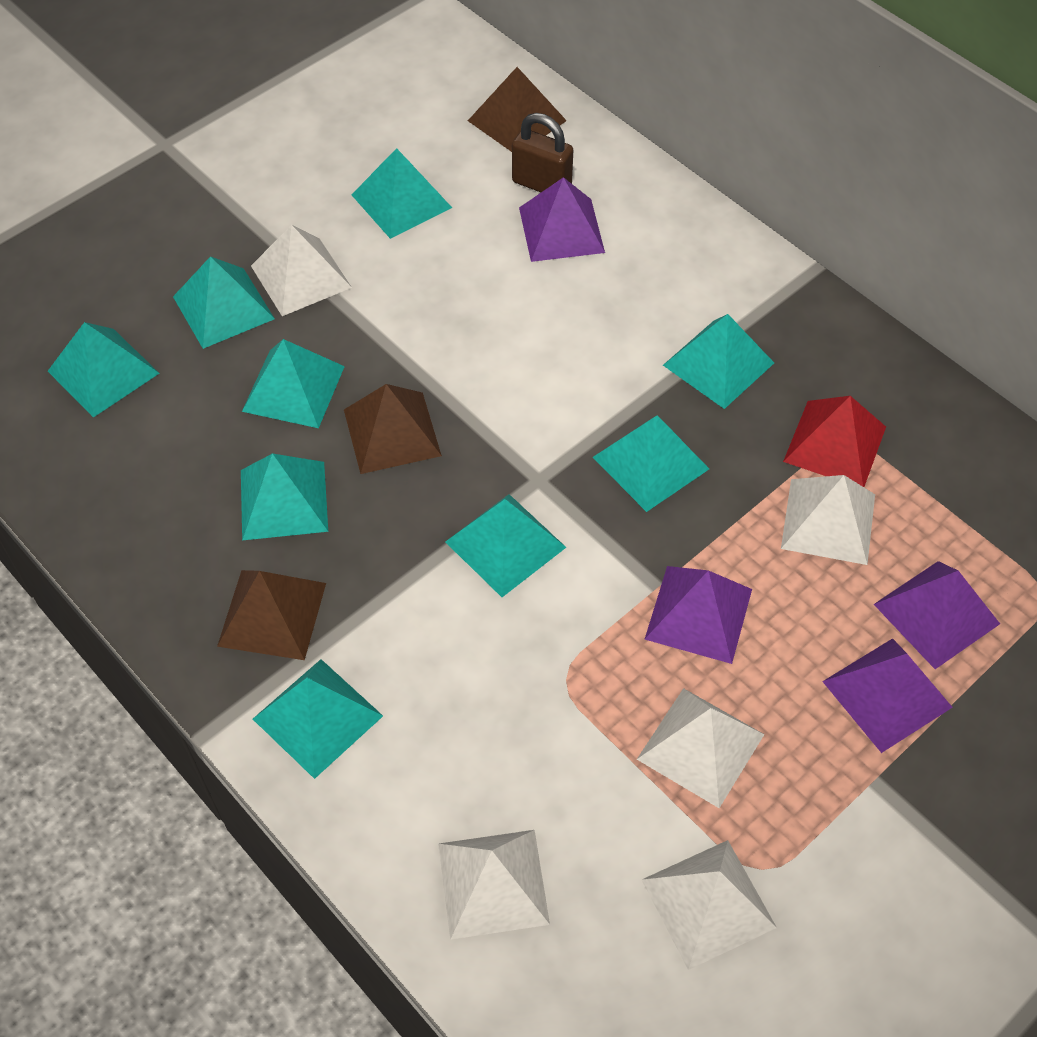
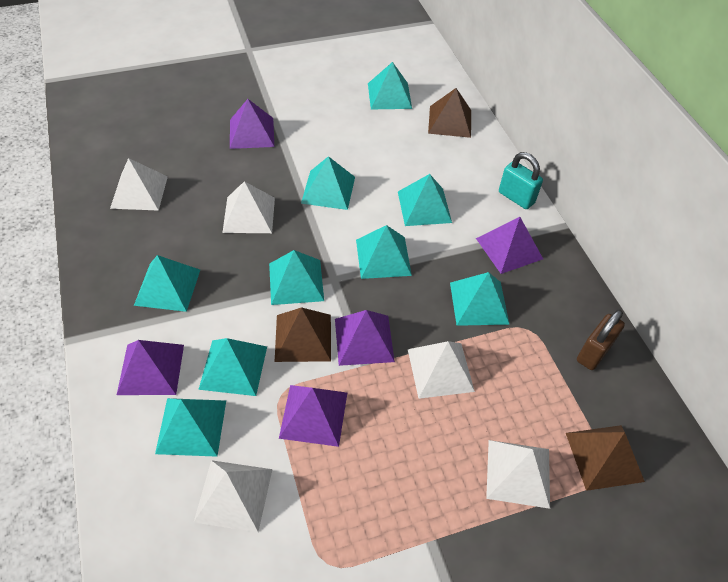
purple pyramid: 4 -> 5
red pyramid: 1 -> 0
turquoise padlock: 0 -> 1

